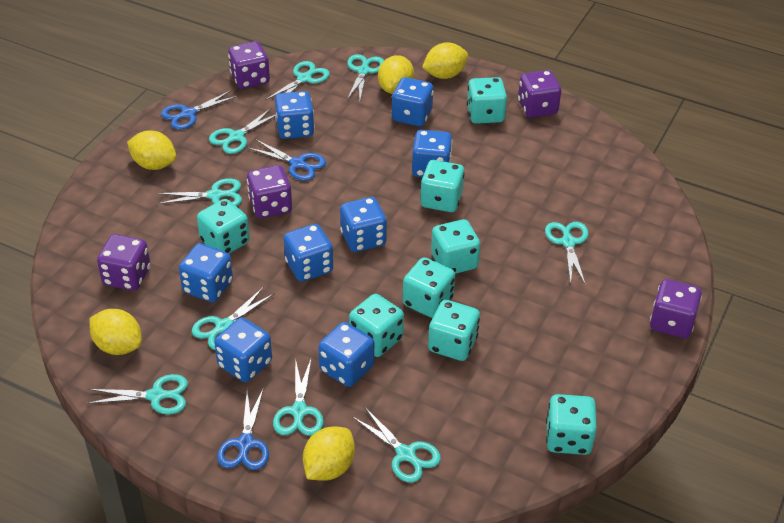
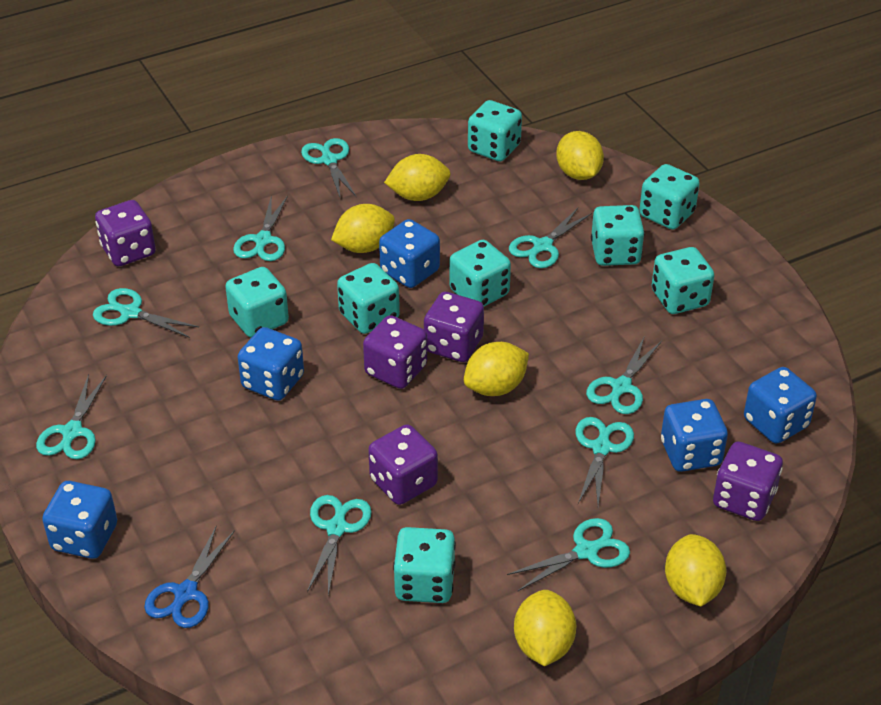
blue dice: 8 -> 5
blue scissors: 3 -> 1
yellow lemon: 5 -> 6

